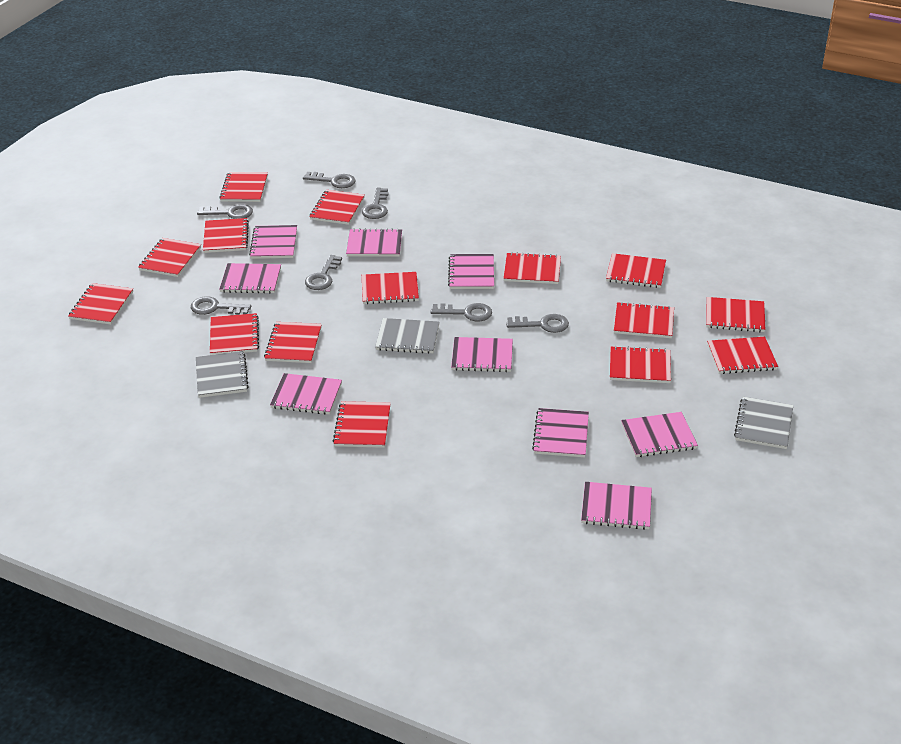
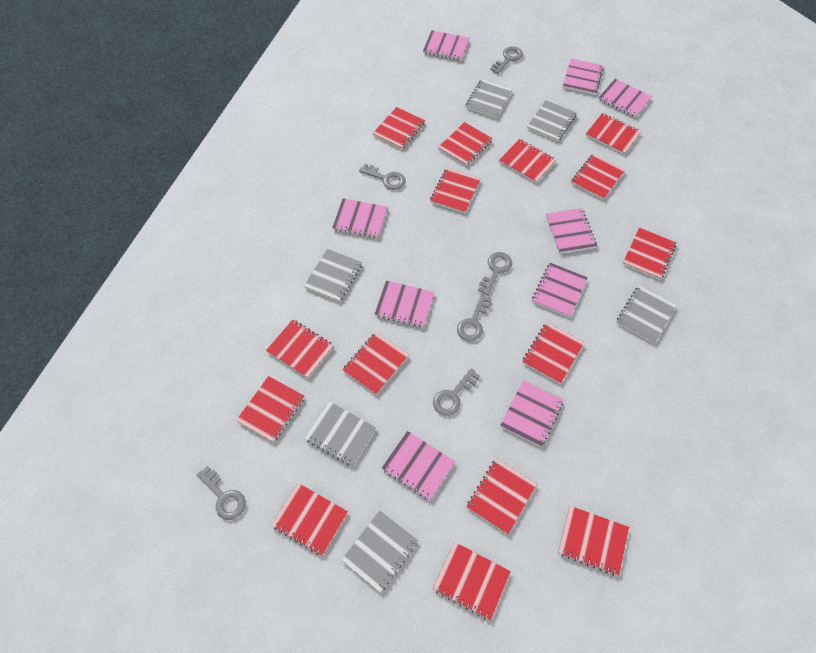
grey key: 7 -> 6
grey notebook: 3 -> 6

